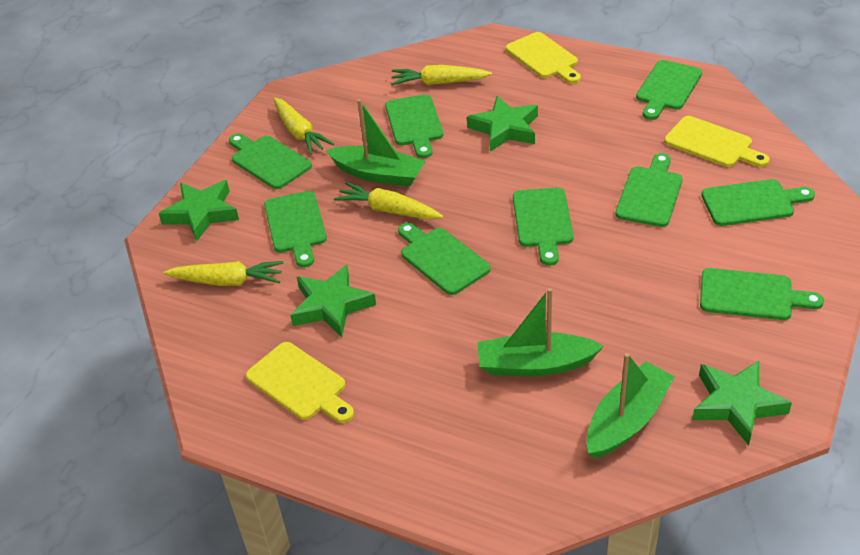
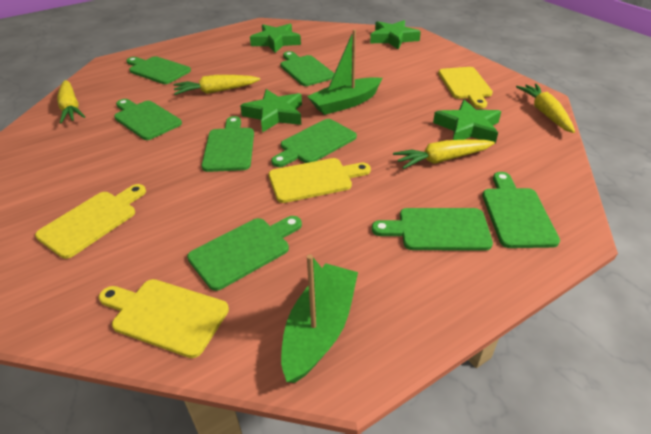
green boat: 3 -> 2
green cutting board: 9 -> 8
yellow cutting board: 3 -> 4

